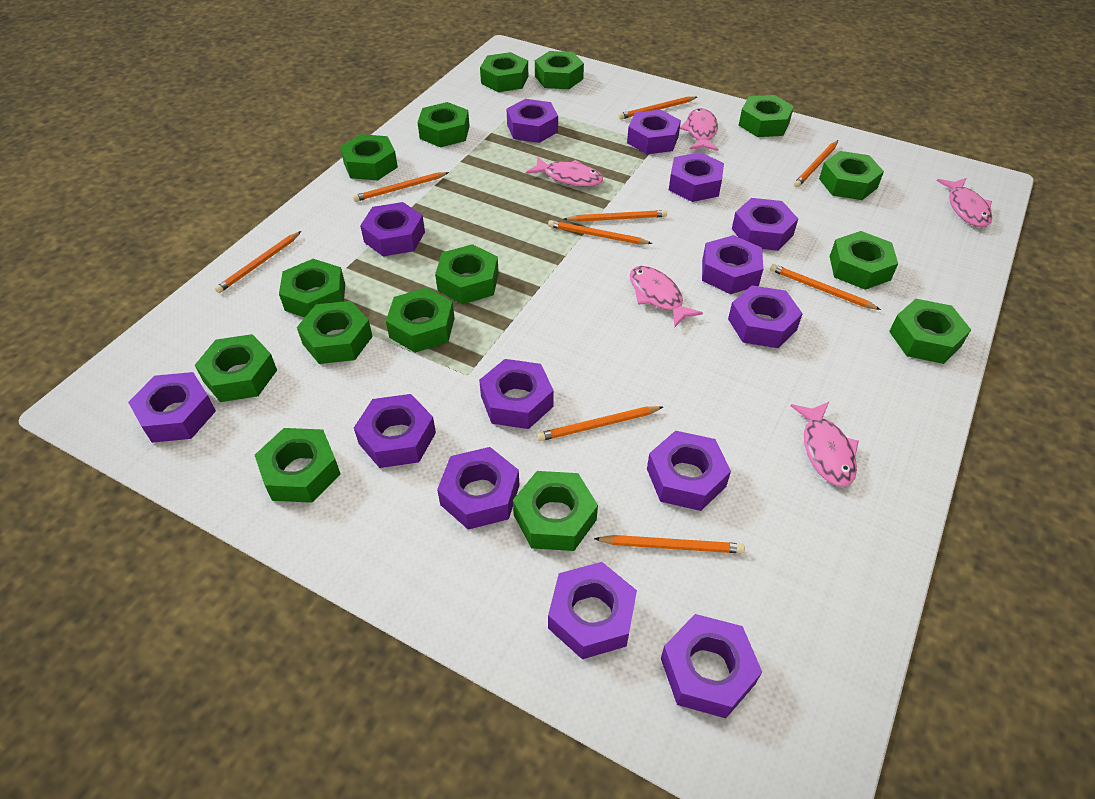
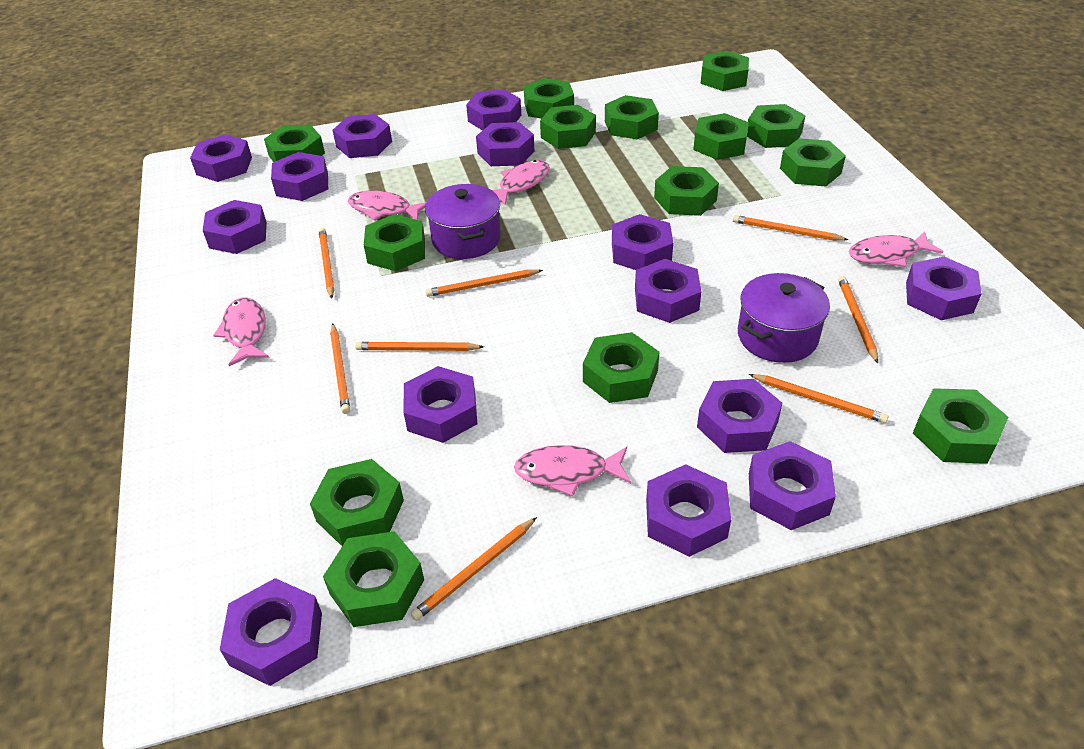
green nut: 15 -> 14
orange pencil: 9 -> 8
purple pot: 0 -> 2

